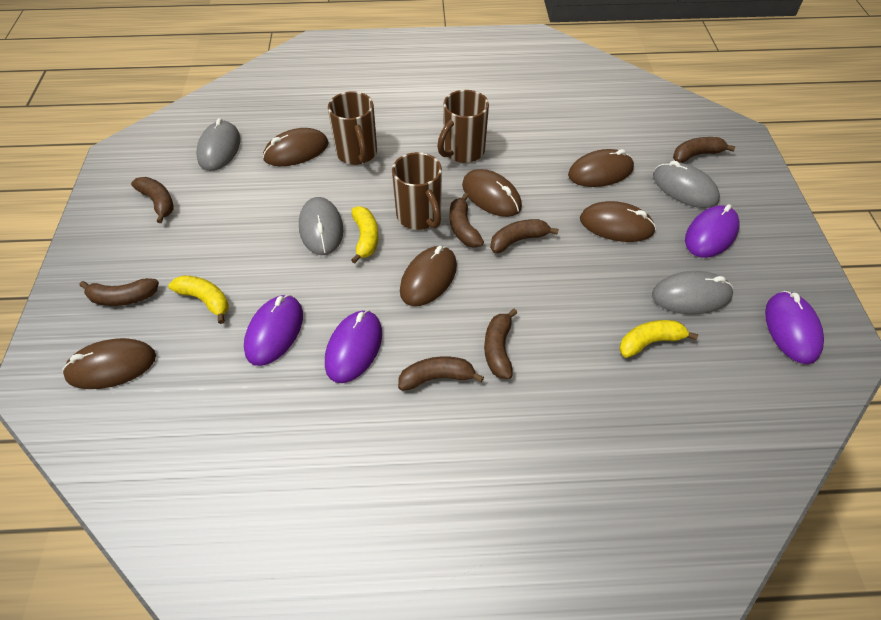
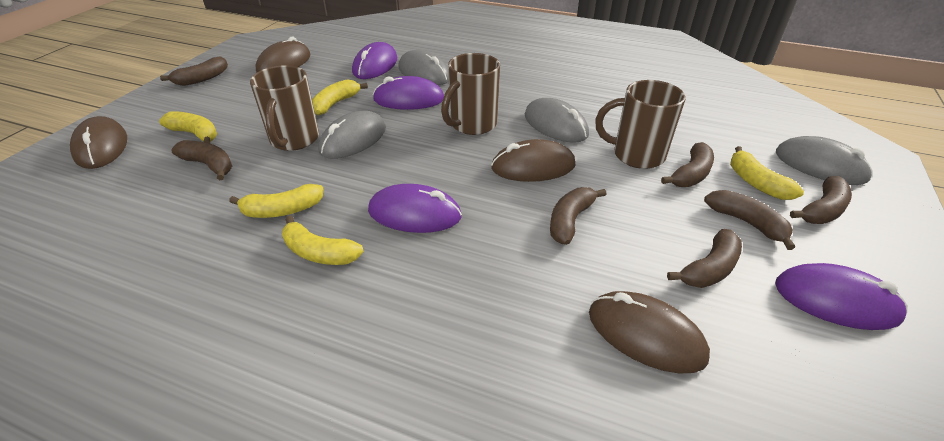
brown mouse: 6 -> 4
yellow banana: 3 -> 5

